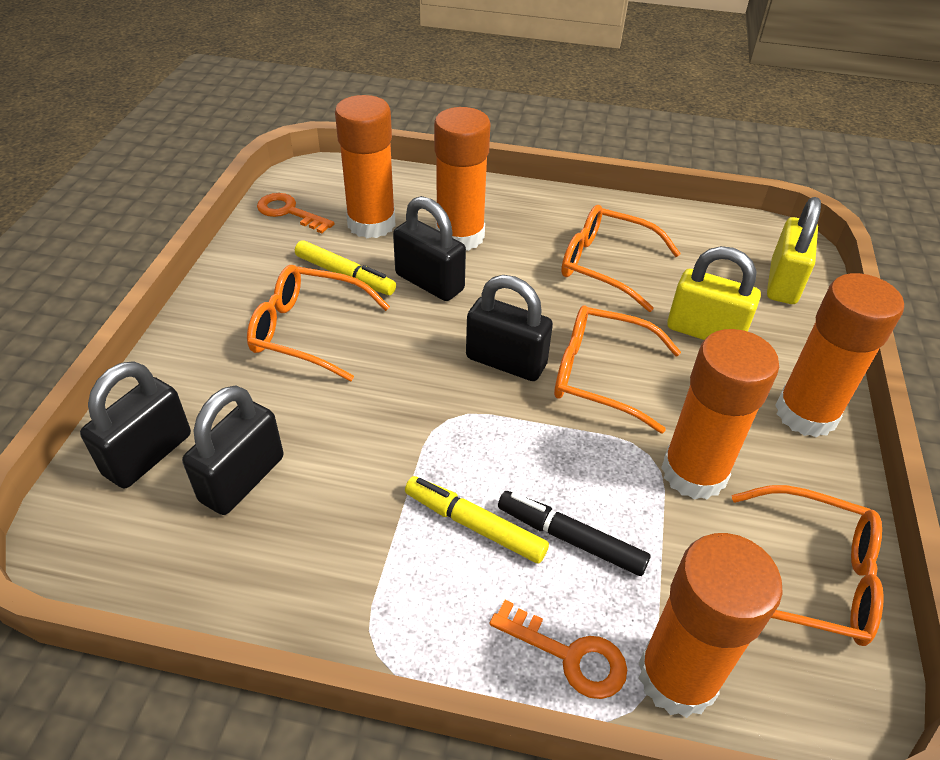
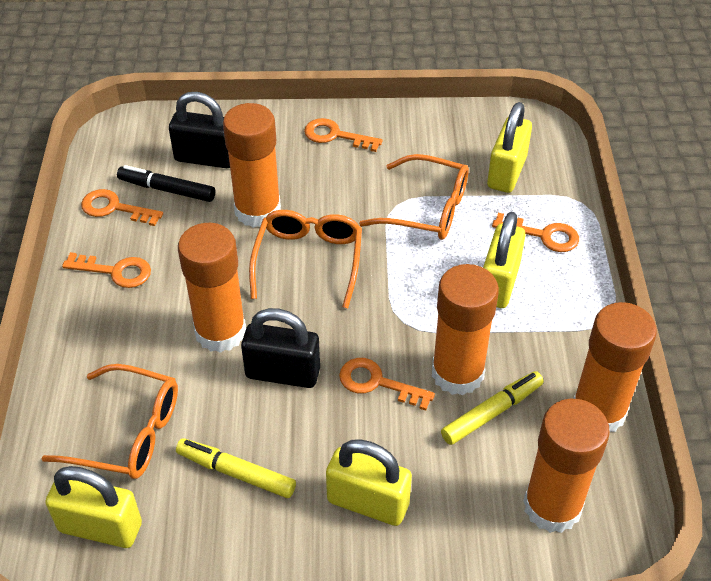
black padlock: 4 -> 2
orange glasses: 4 -> 3
orange key: 2 -> 5
yellow padlock: 2 -> 4

